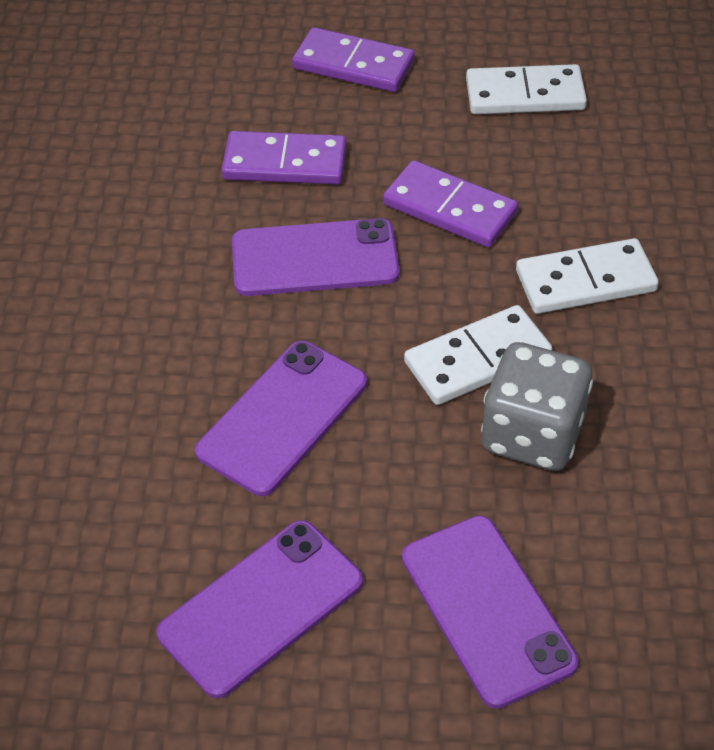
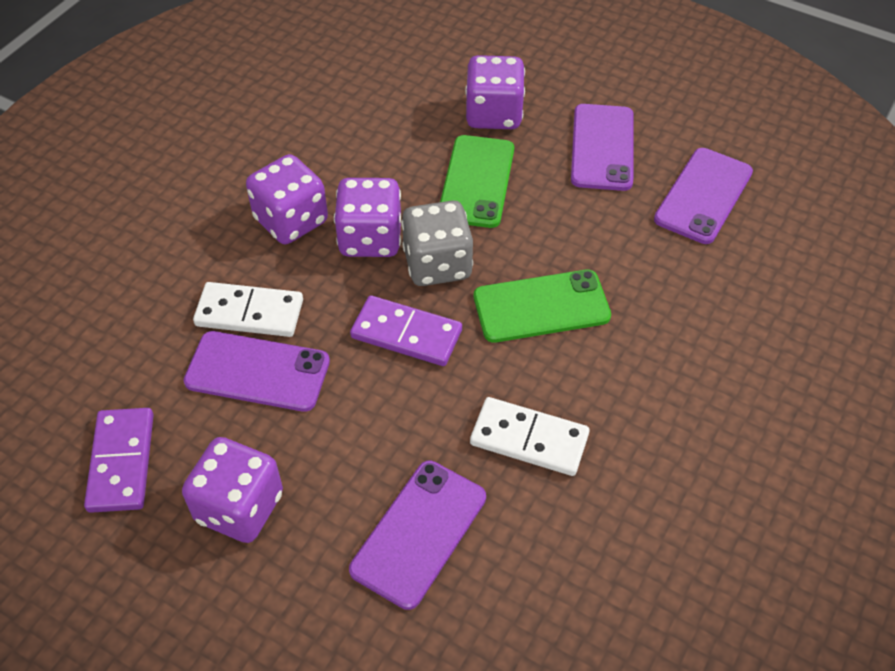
green phone: 0 -> 2
purple dice: 0 -> 4
purple domino: 3 -> 2
white domino: 3 -> 2

